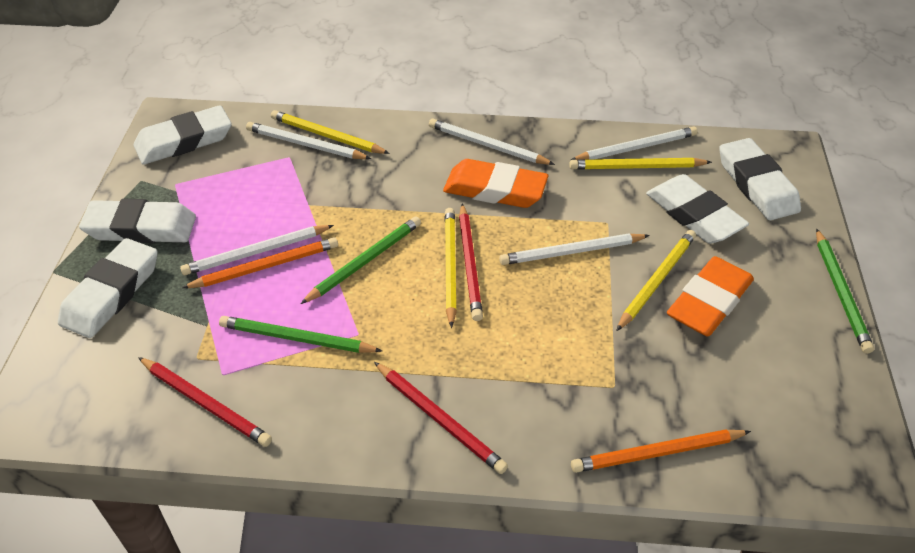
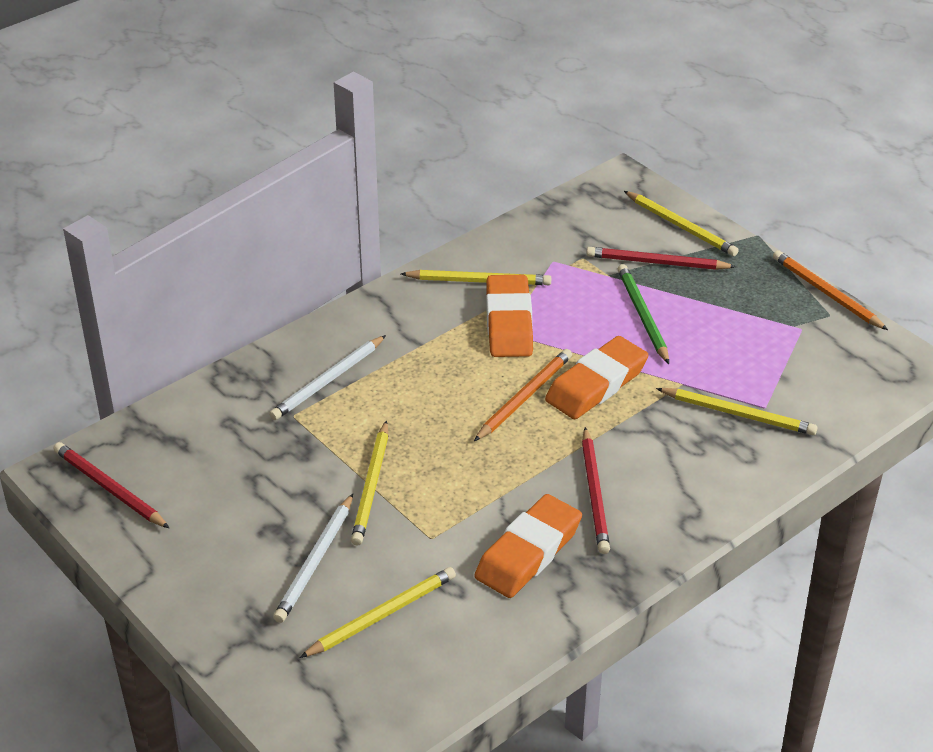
green pencil: 3 -> 1
orange eraser: 2 -> 3
white eraser: 5 -> 0
white pencil: 5 -> 2
yellow pencil: 4 -> 5

